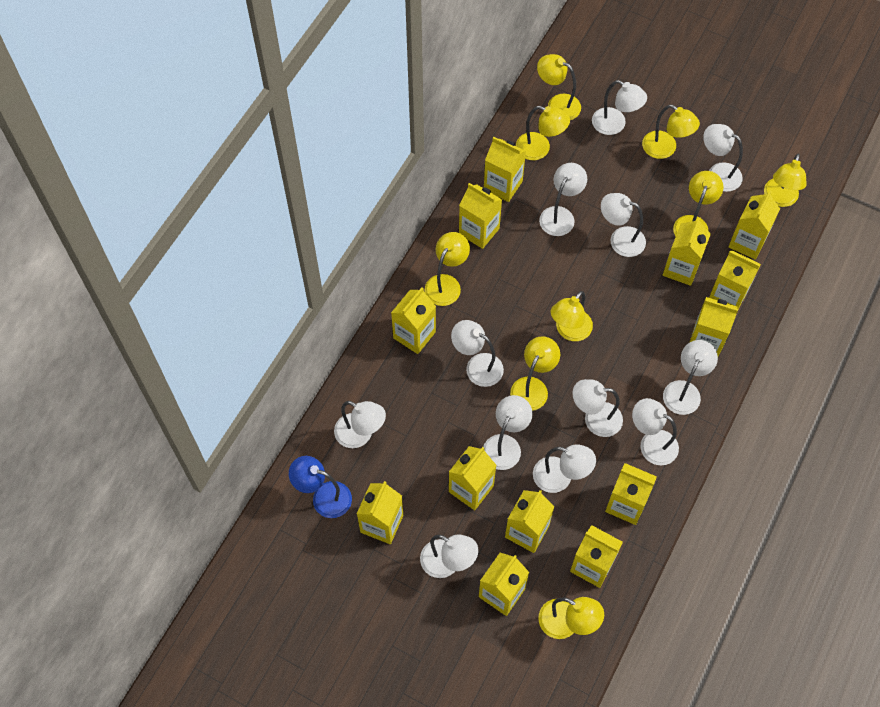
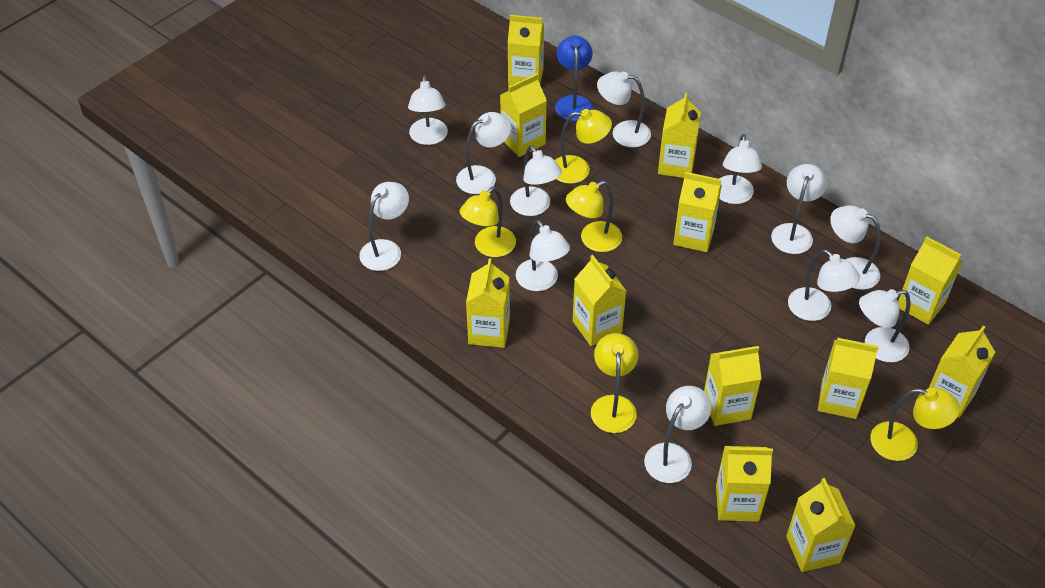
yellow carton: 13 -> 12
yellow lamp: 9 -> 5

